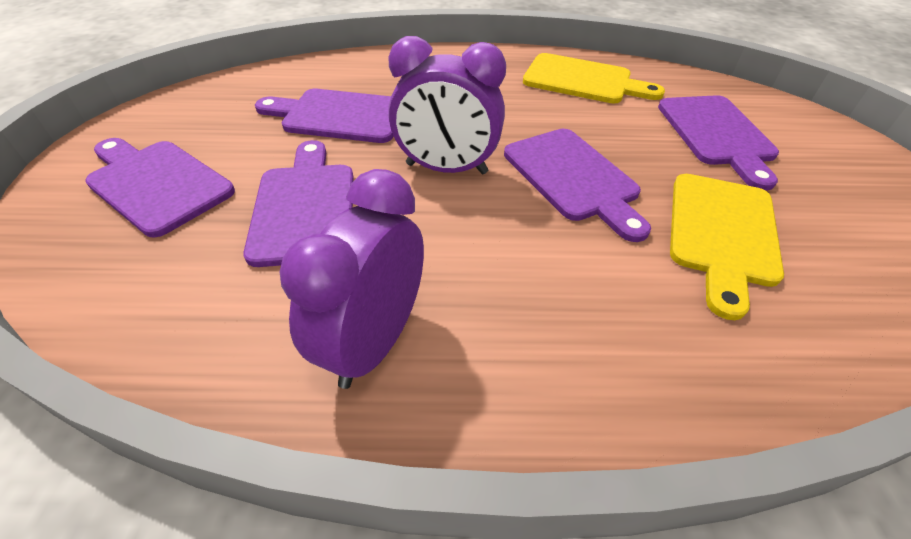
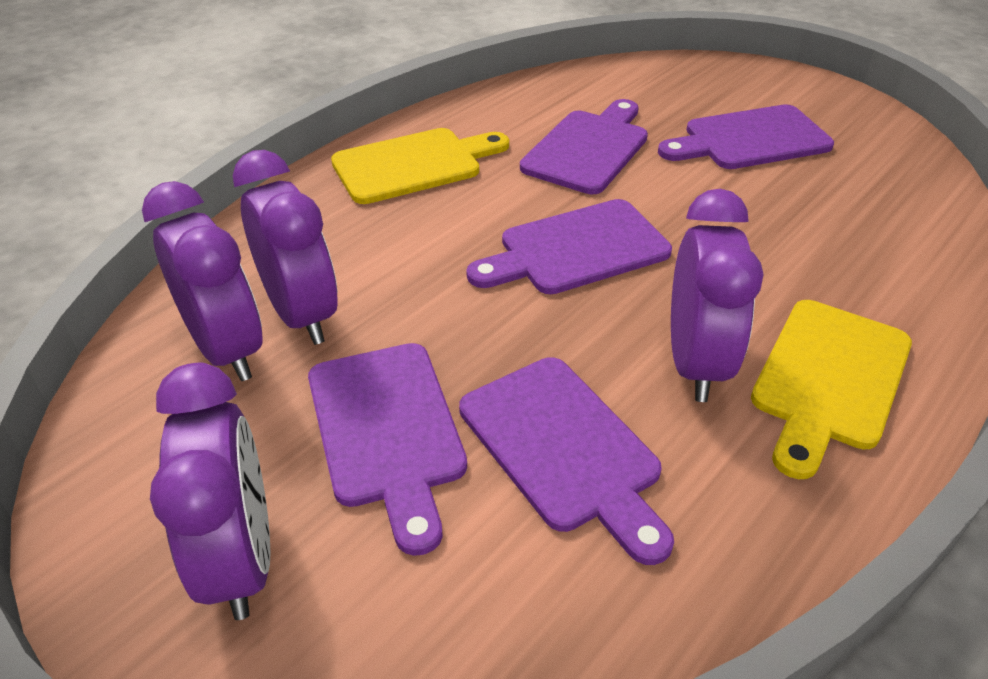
purple clock: 2 -> 4

